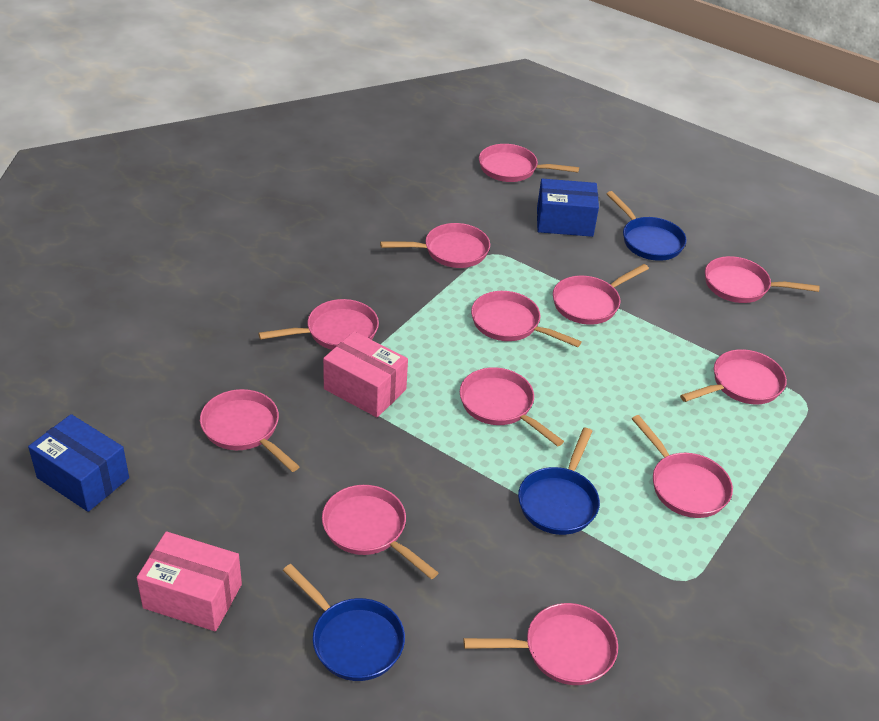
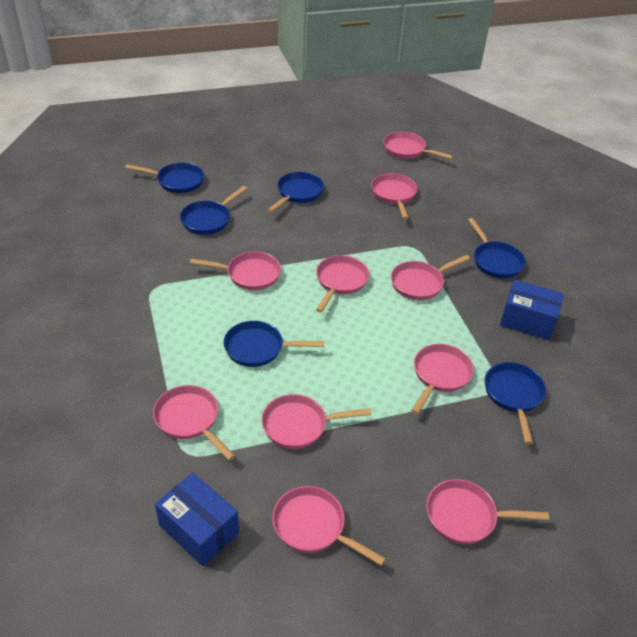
blue pan: 3 -> 6
pink box: 2 -> 0
pink pan: 12 -> 10

